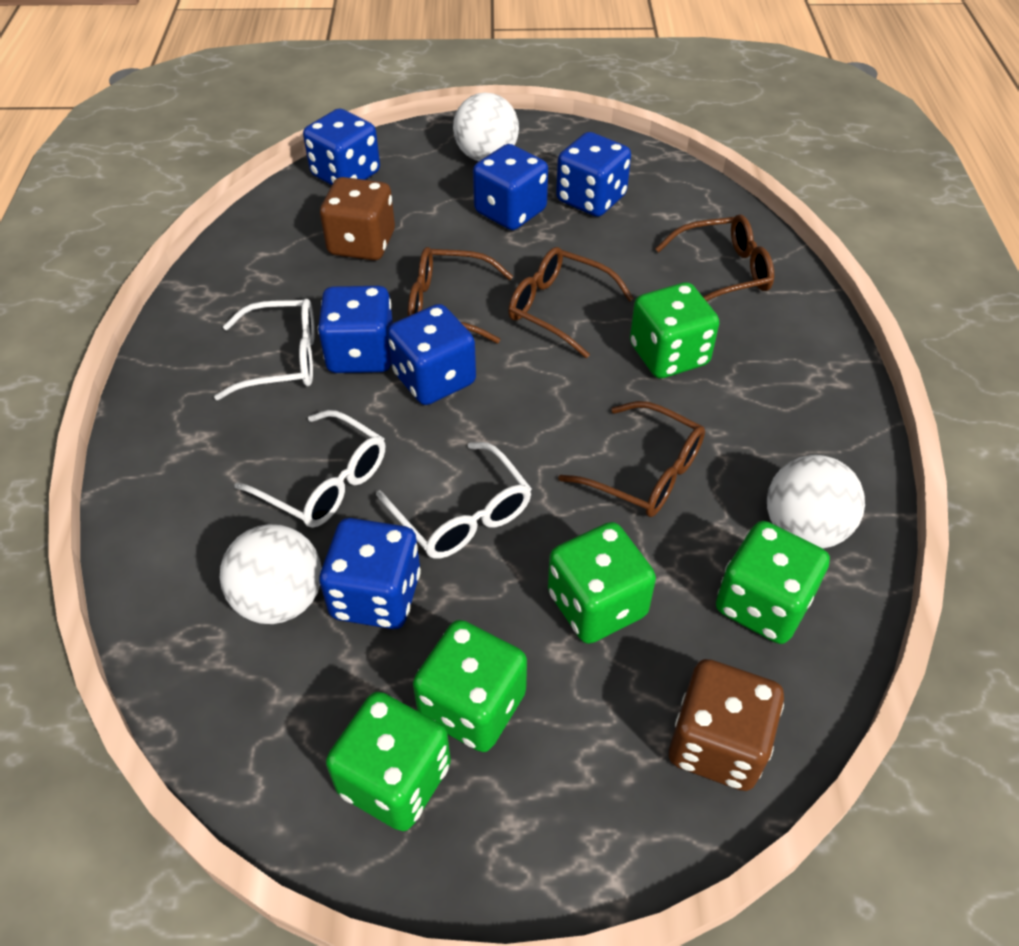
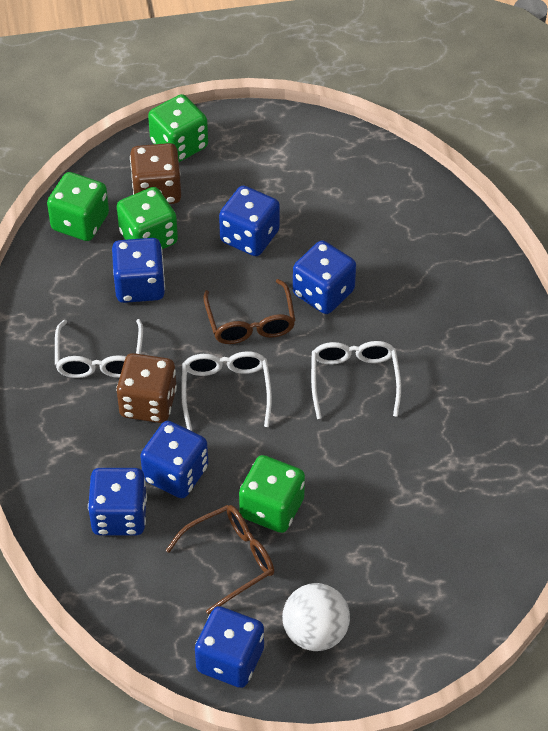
brown glasses: 4 -> 2
green dice: 5 -> 4
white ball: 3 -> 1

